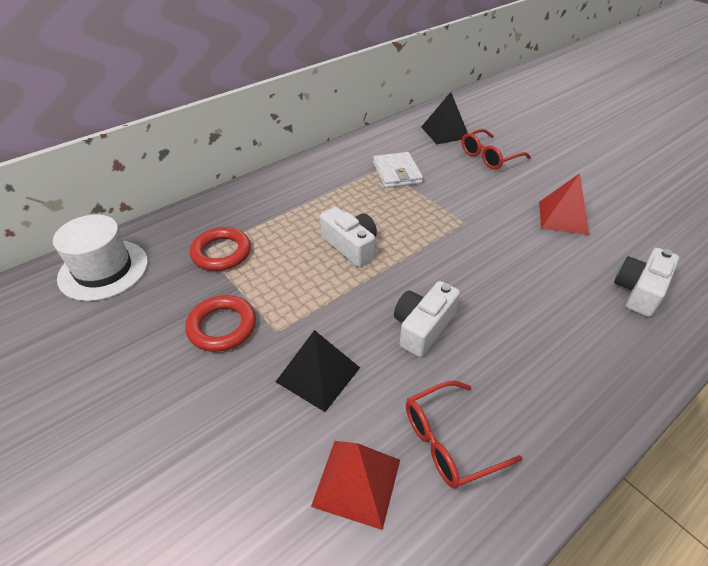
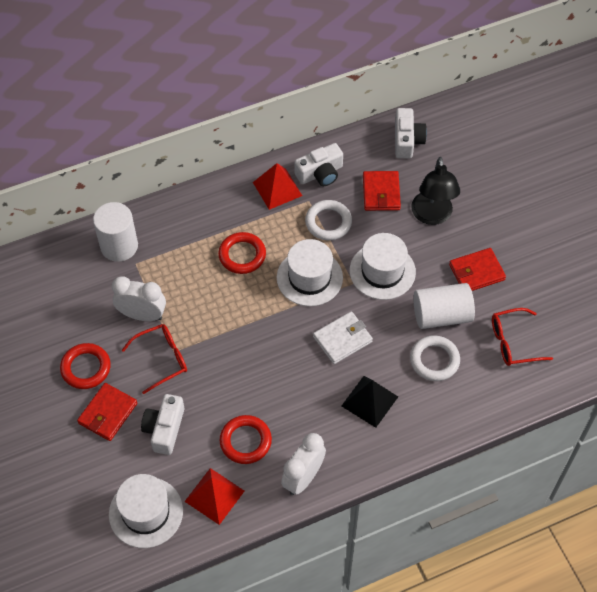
black lamp: 0 -> 1
black pyramid: 2 -> 1
red ring: 2 -> 3
red wallet: 0 -> 3
white clock: 0 -> 2
white cylinder: 0 -> 2
white hat: 1 -> 3
white ring: 0 -> 2

